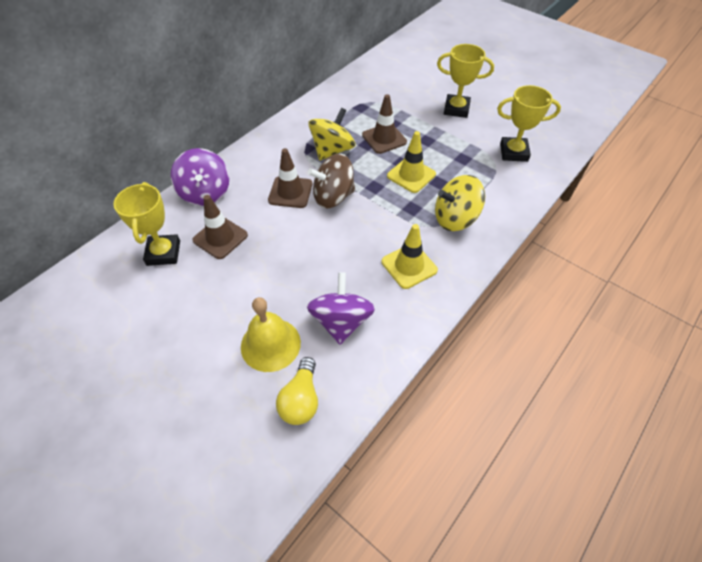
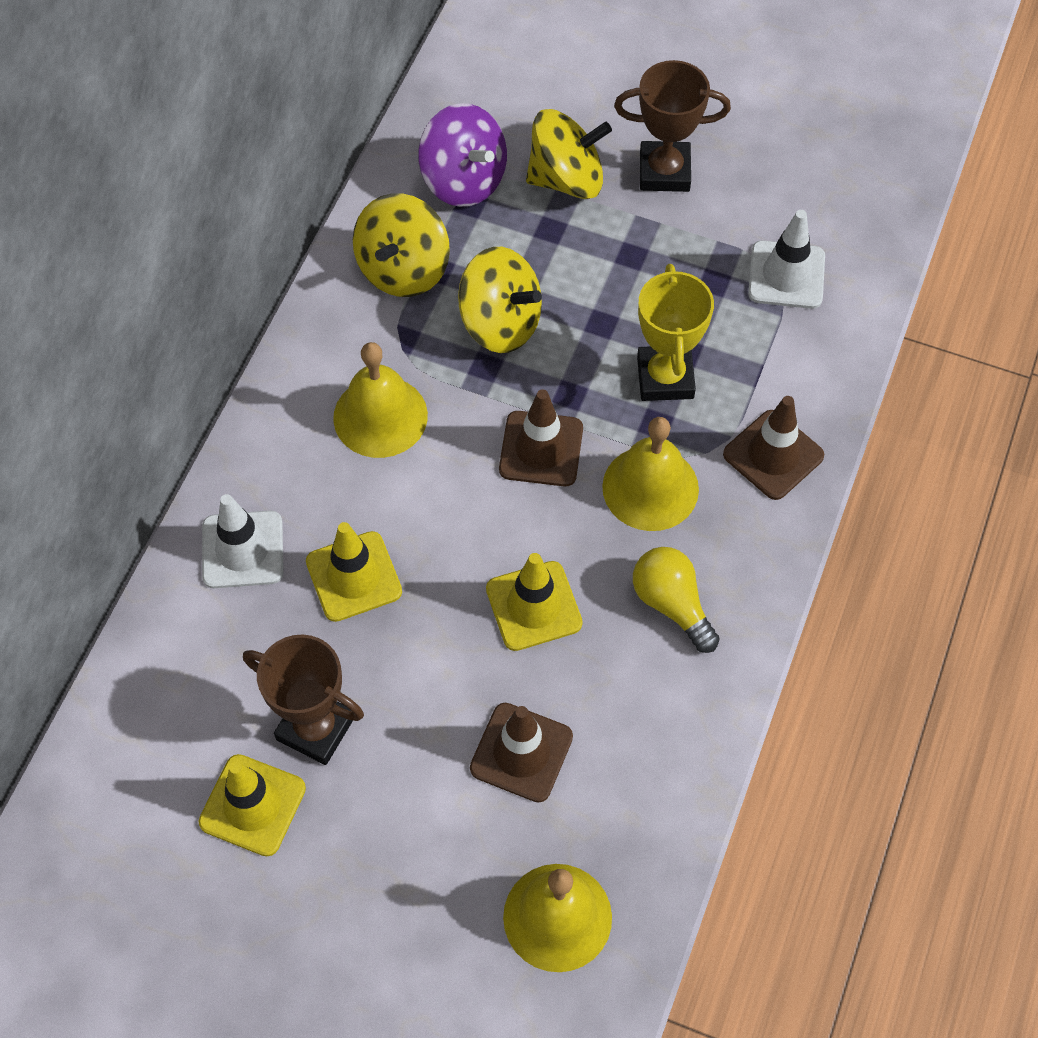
brown spinning top: 1 -> 0
brown trophy: 0 -> 2
purple spinning top: 2 -> 1
white traffic cone: 0 -> 2
yellow bell: 1 -> 3
yellow spinning top: 2 -> 3
yellow traffic cone: 2 -> 3
yellow trophy: 3 -> 1

